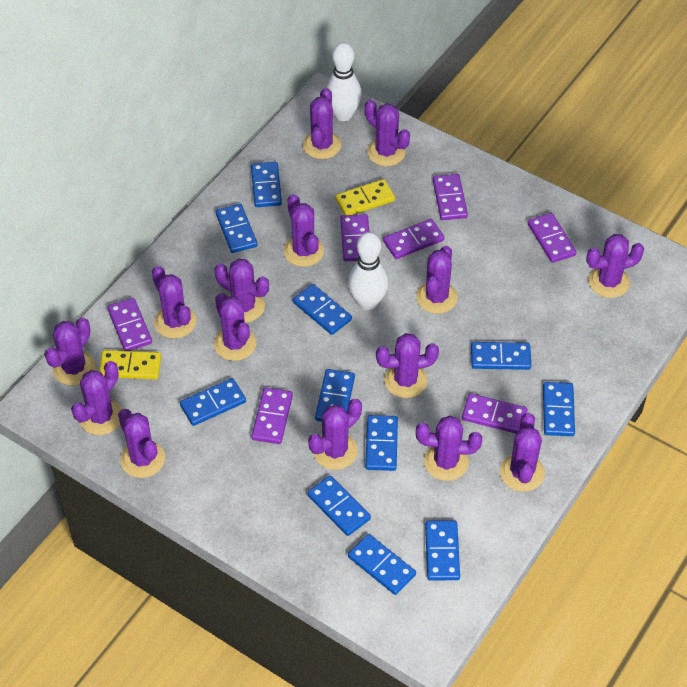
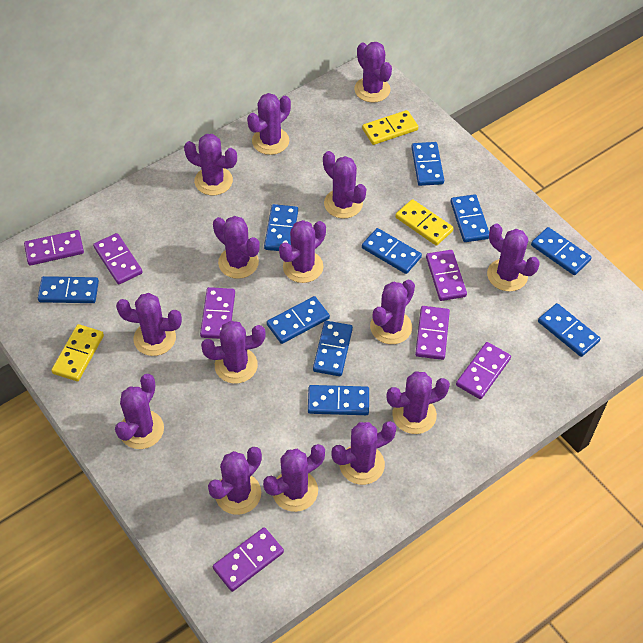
blue domino: 11 -> 10
white bowling pin: 2 -> 0
yellow domino: 2 -> 3

